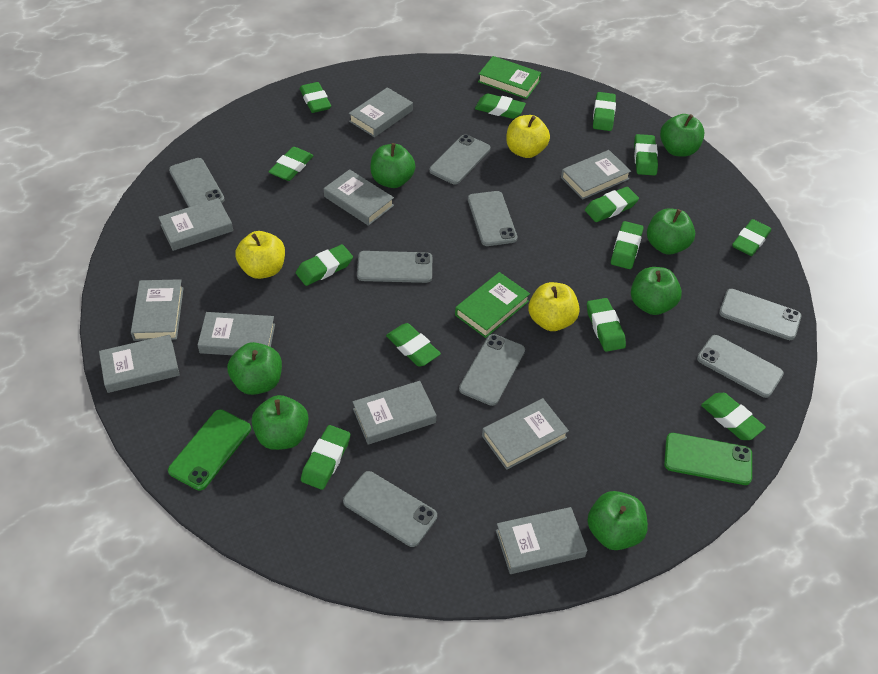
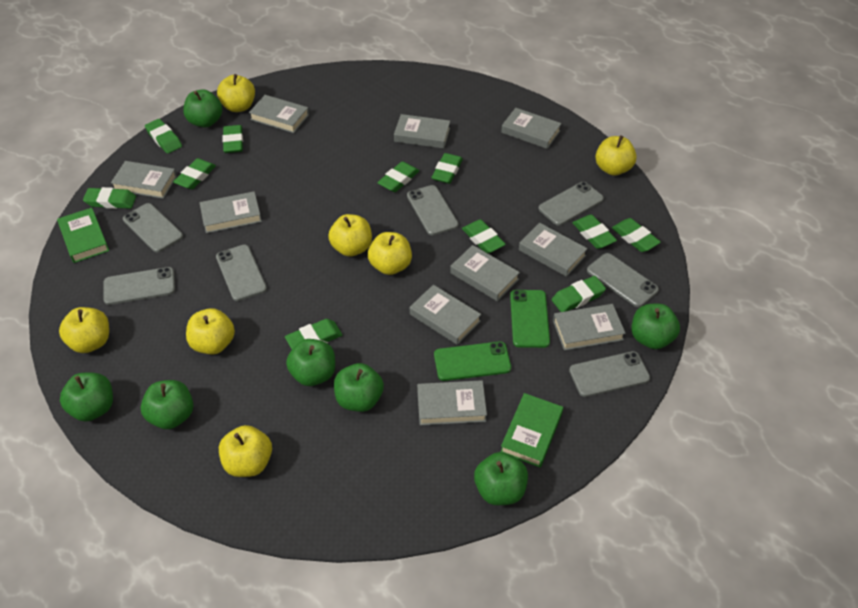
green eraser: 13 -> 11
grey phone: 8 -> 7
yellow apple: 3 -> 7

